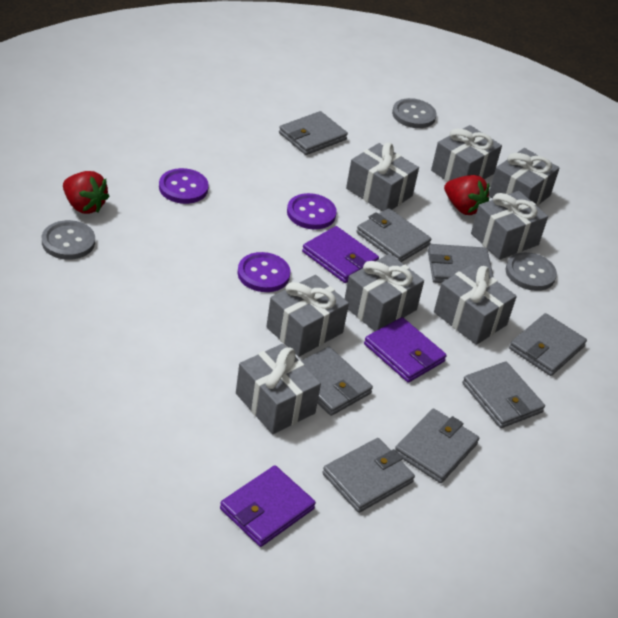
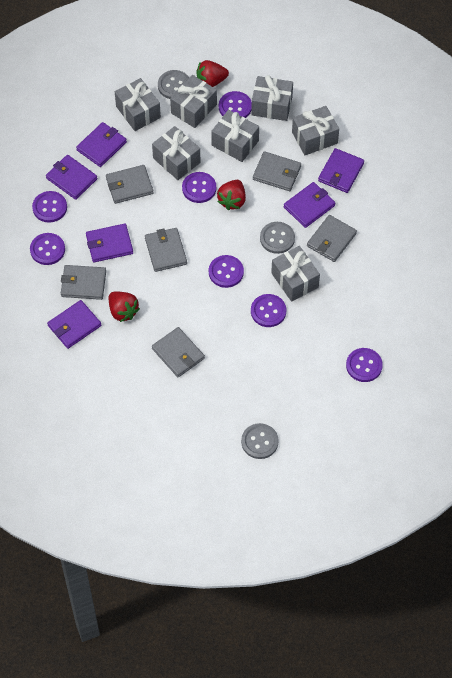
grey gift: 8 -> 7
grey wallet: 8 -> 6
purple button: 3 -> 7
purple wallet: 3 -> 6
red strawberry: 2 -> 3

